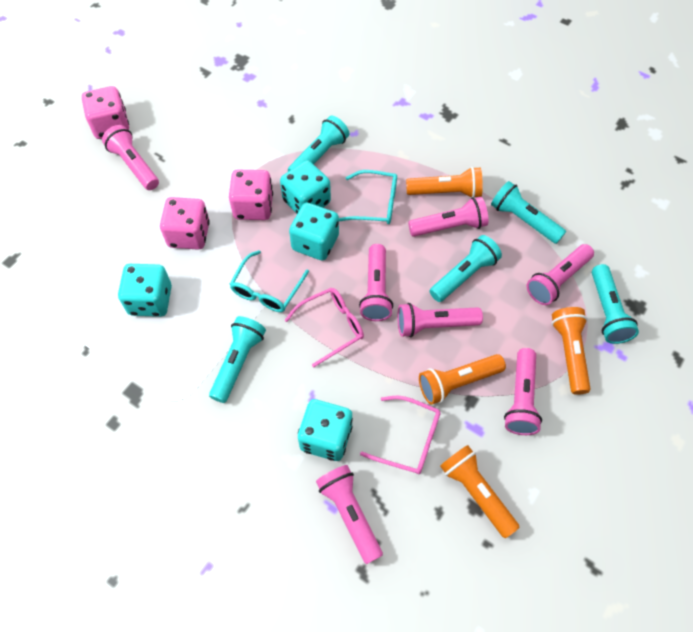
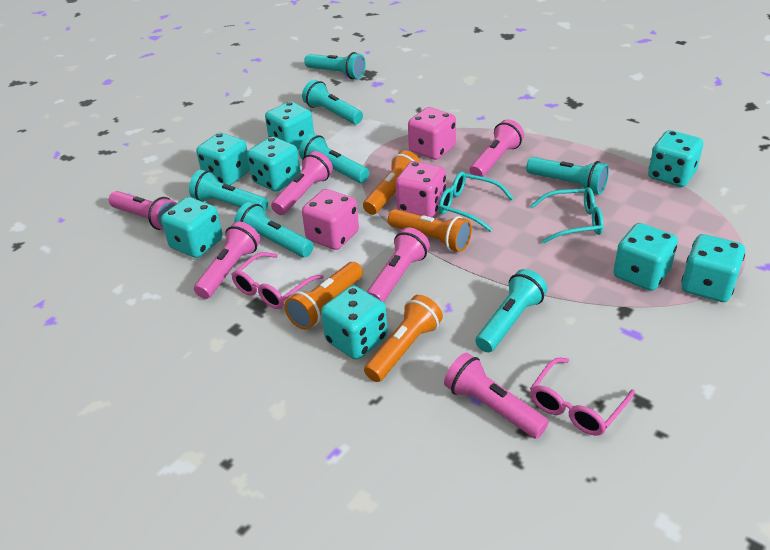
pink flashlight: 7 -> 6
turquoise dice: 4 -> 8
turquoise flashlight: 5 -> 7

